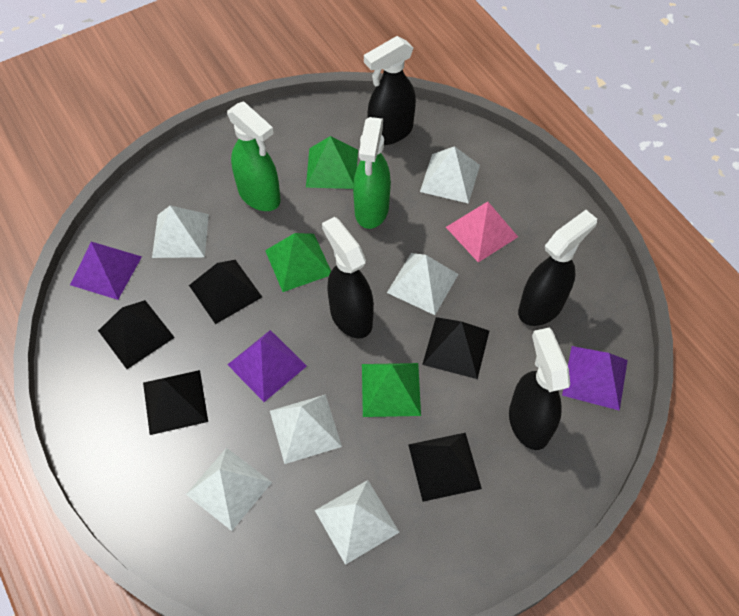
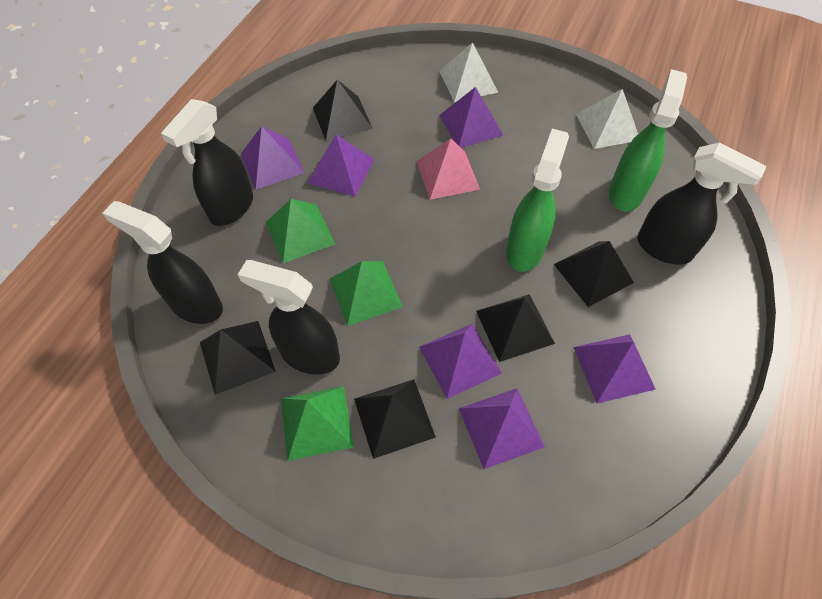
purple pyramid: 3 -> 6
white pyramid: 6 -> 2

